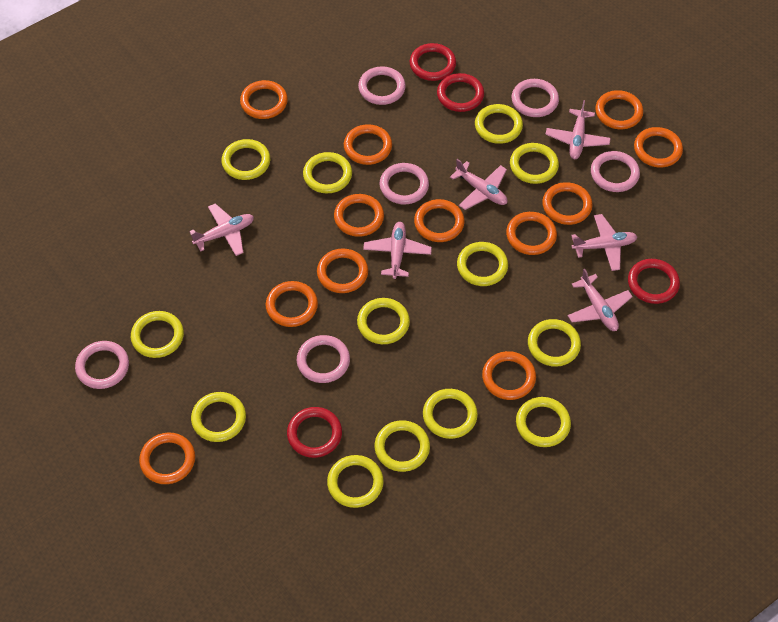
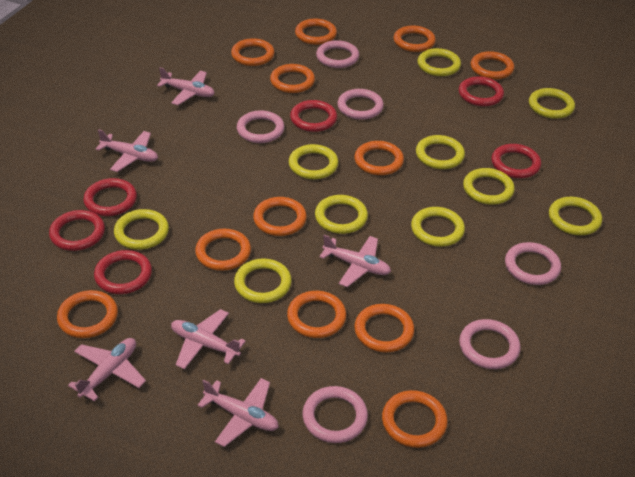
red ring: 4 -> 6
yellow ring: 13 -> 10

